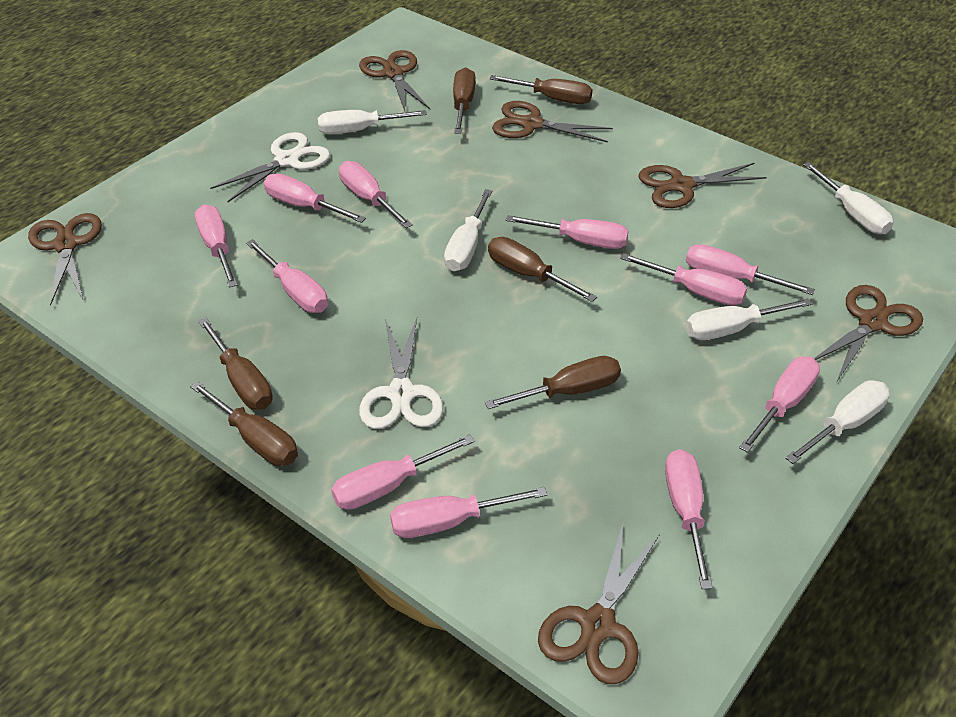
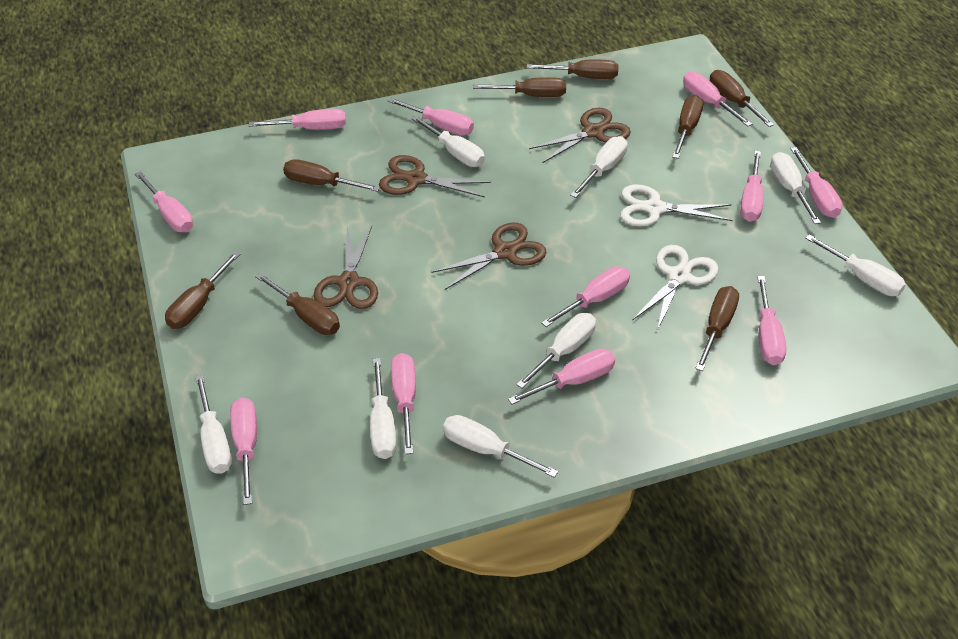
brown scissors: 6 -> 4
brown screwdriver: 6 -> 8
white screwdriver: 5 -> 8

